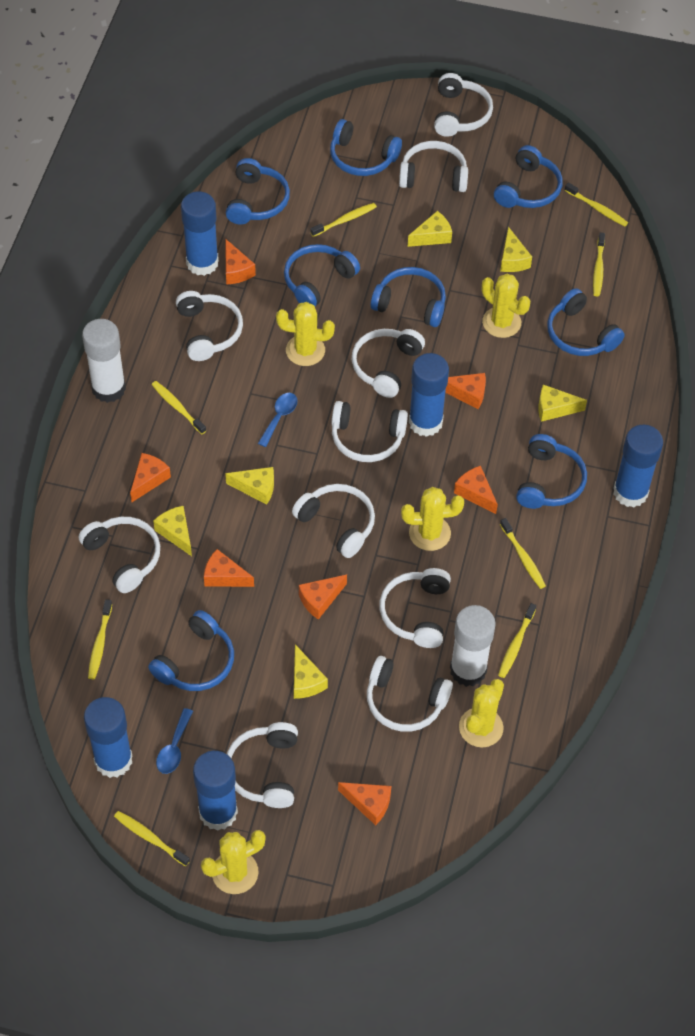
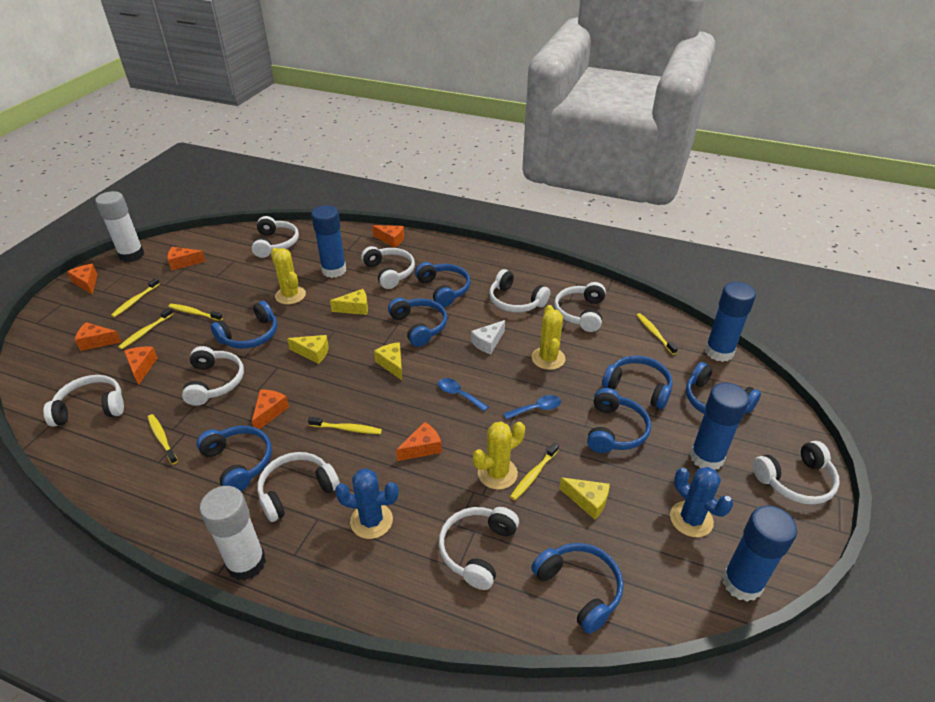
blue cactus: 0 -> 2
blue glue stick: 5 -> 4
white cheese: 0 -> 1
white headphones: 10 -> 9
yellow cactus: 5 -> 3
yellow cheese: 6 -> 4
yellow toothbrush: 8 -> 7

